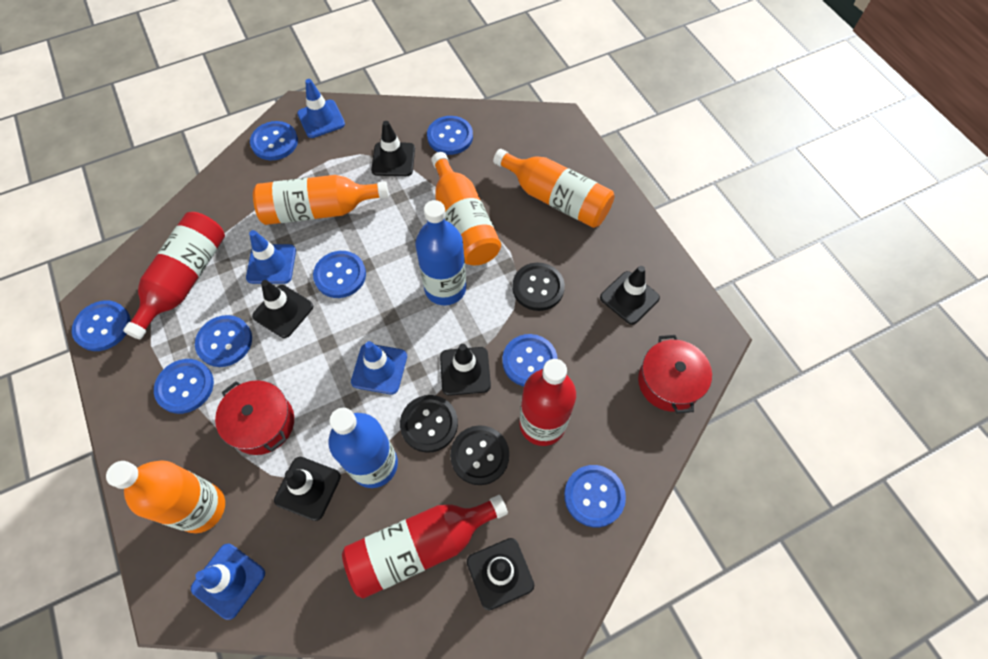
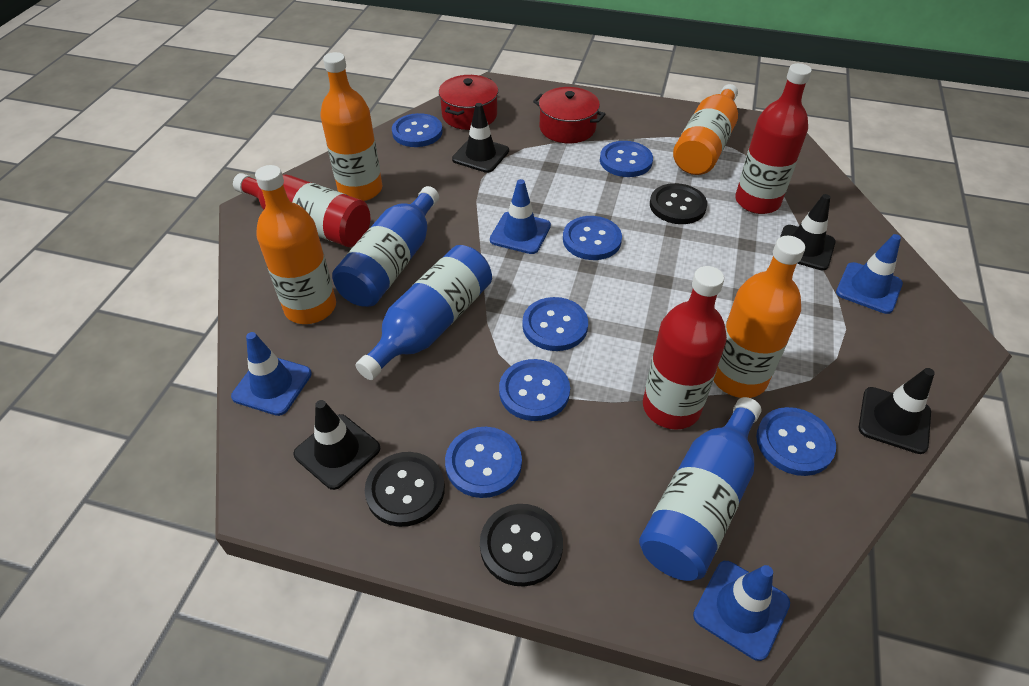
black traffic cone: 6 -> 4
blue bottle: 2 -> 3
blue button: 8 -> 7

